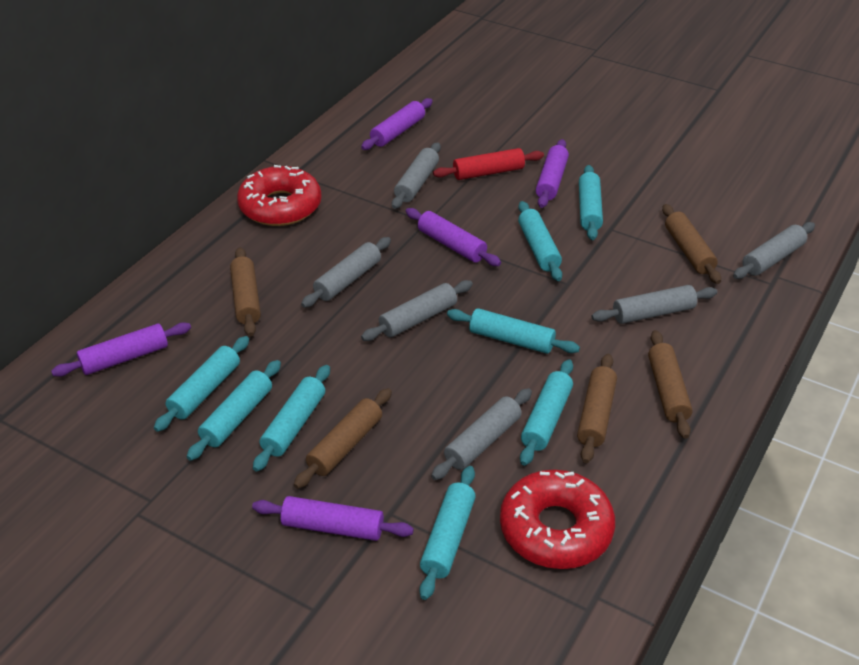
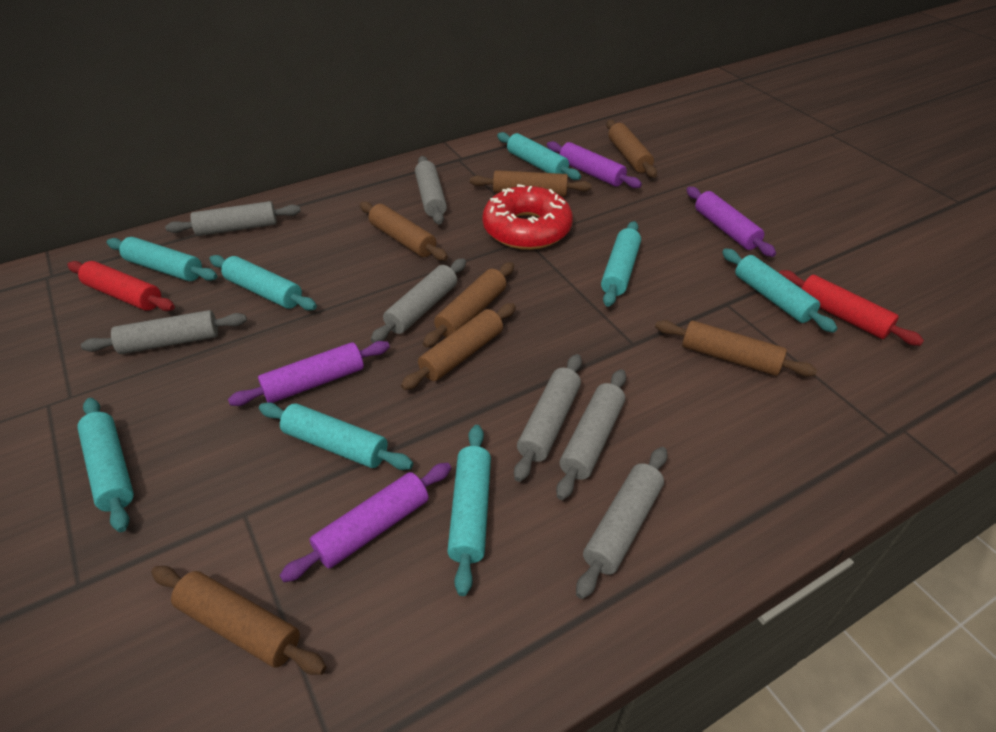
brown rolling pin: 5 -> 7
grey rolling pin: 6 -> 7
purple rolling pin: 5 -> 4
red donut: 2 -> 1
red rolling pin: 1 -> 2

